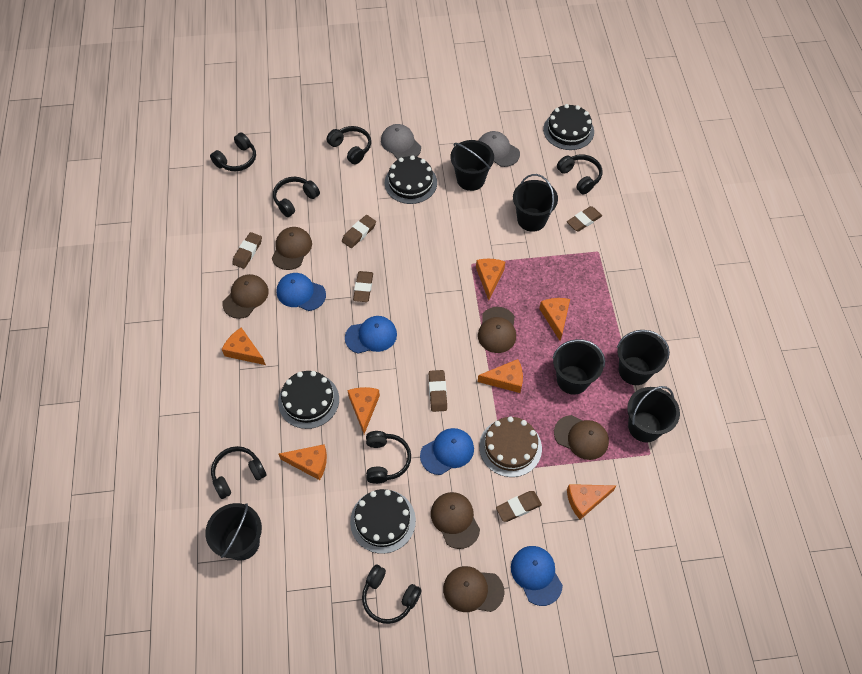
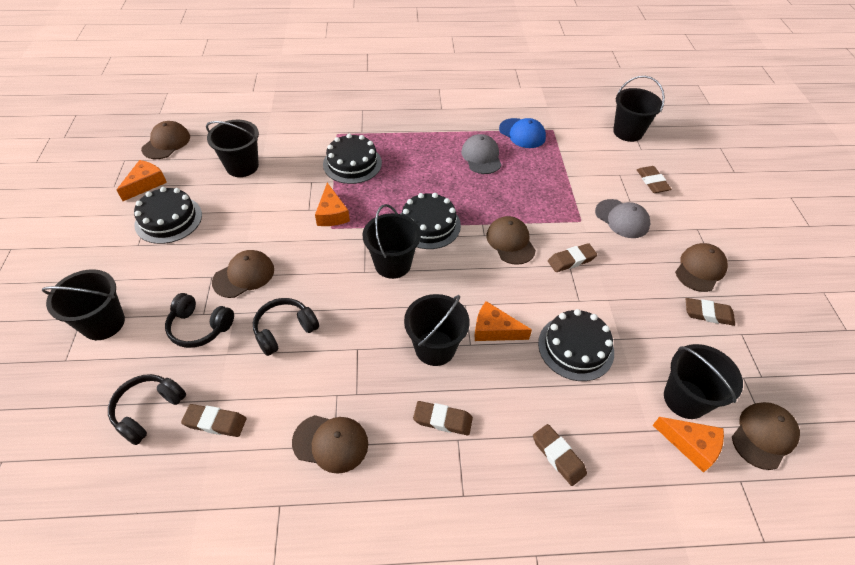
black headphones: 7 -> 3
blue cap: 4 -> 1
brown cake: 1 -> 0
orange cheese: 7 -> 4

